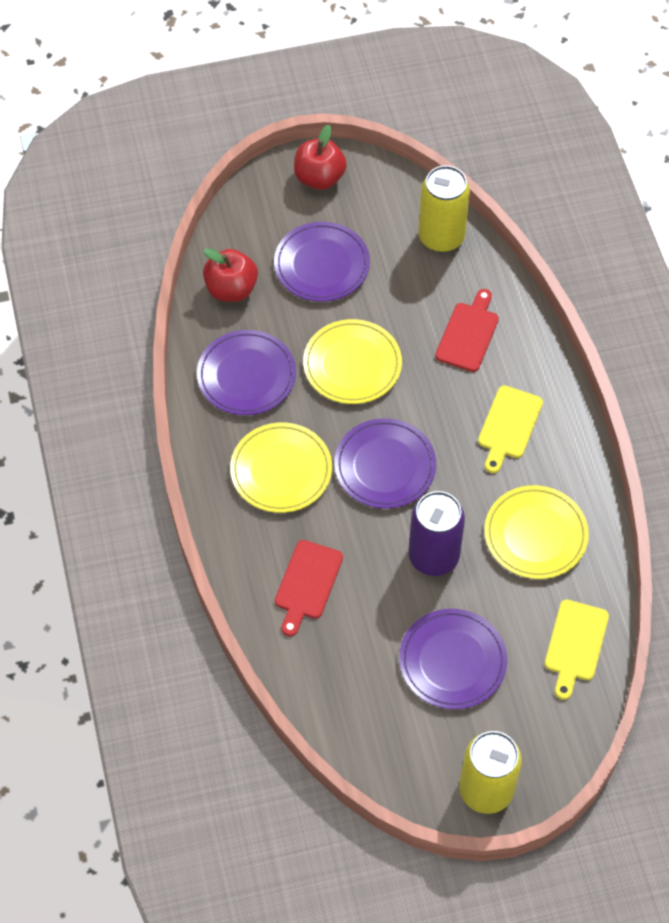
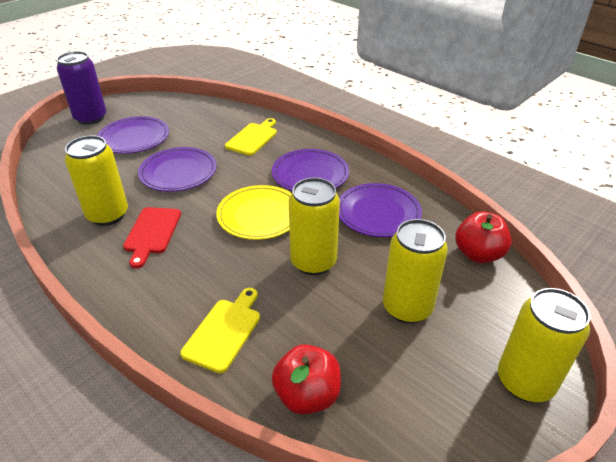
red cutting board: 2 -> 1
yellow can: 2 -> 4
yellow plate: 3 -> 1

